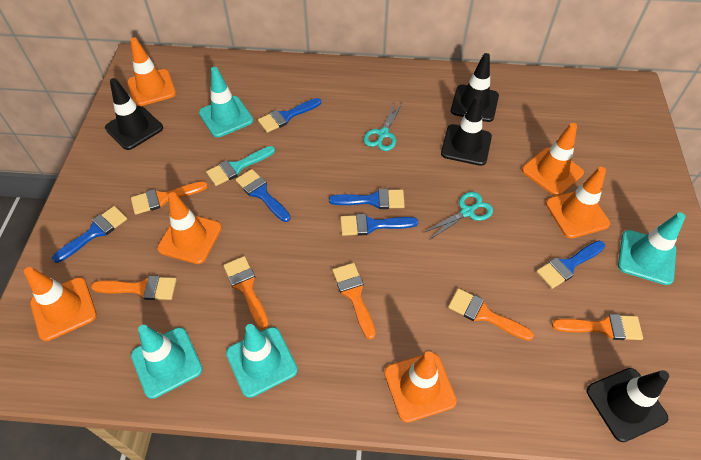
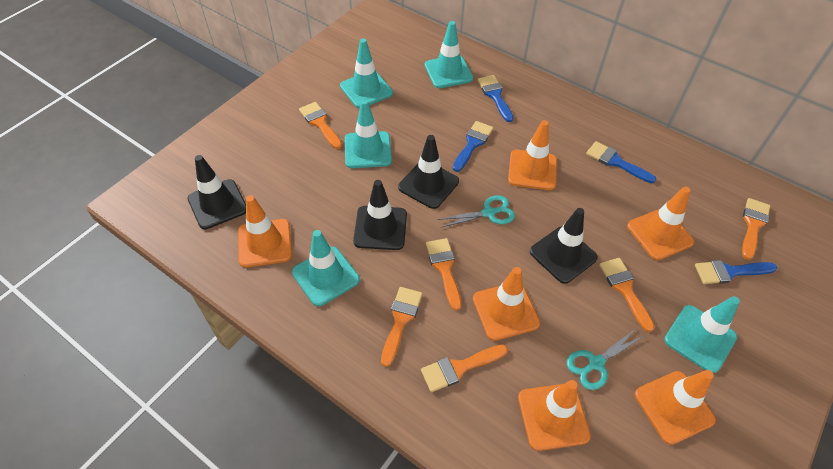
blue brush: 6 -> 4
turquoise brush: 1 -> 0
turquoise traffic cone: 4 -> 5

